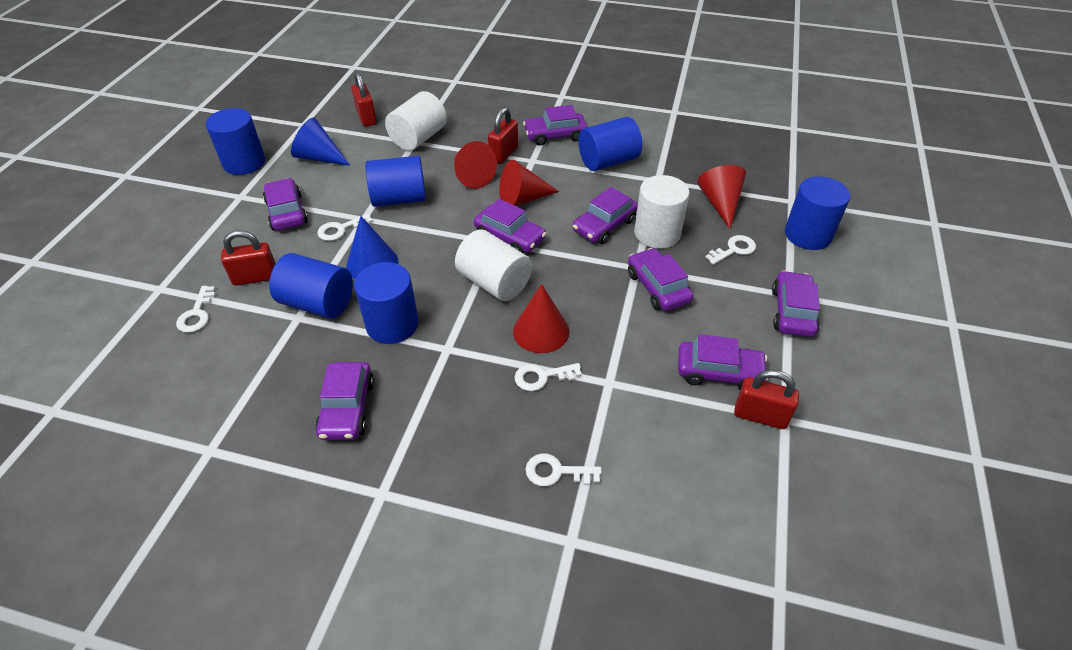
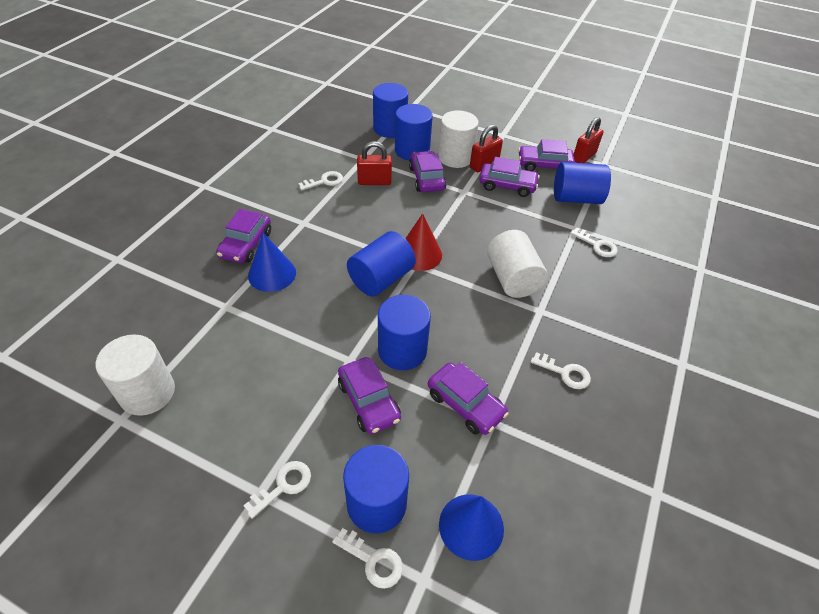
purple car: 8 -> 6
red cone: 4 -> 1
red padlock: 4 -> 3

